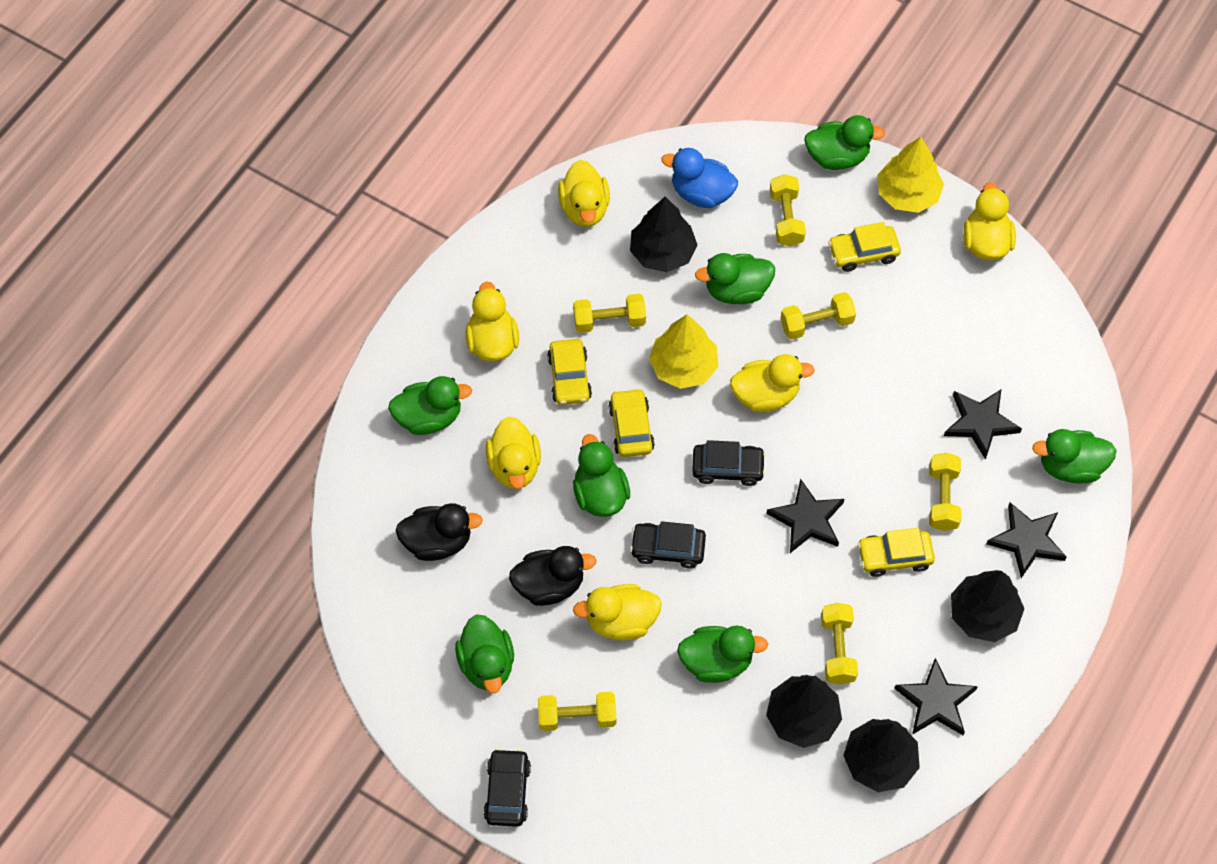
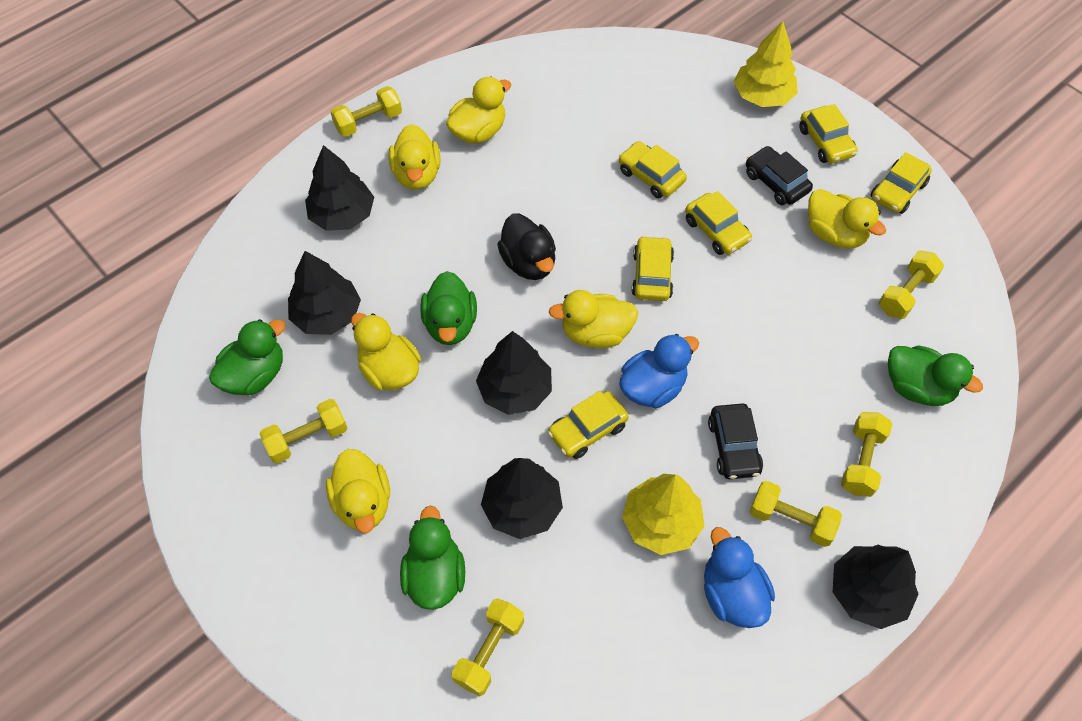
black car: 3 -> 2
black duck: 2 -> 1
black star: 4 -> 0
black tree: 4 -> 5
blue duck: 1 -> 2
green duck: 7 -> 4
yellow car: 4 -> 6

